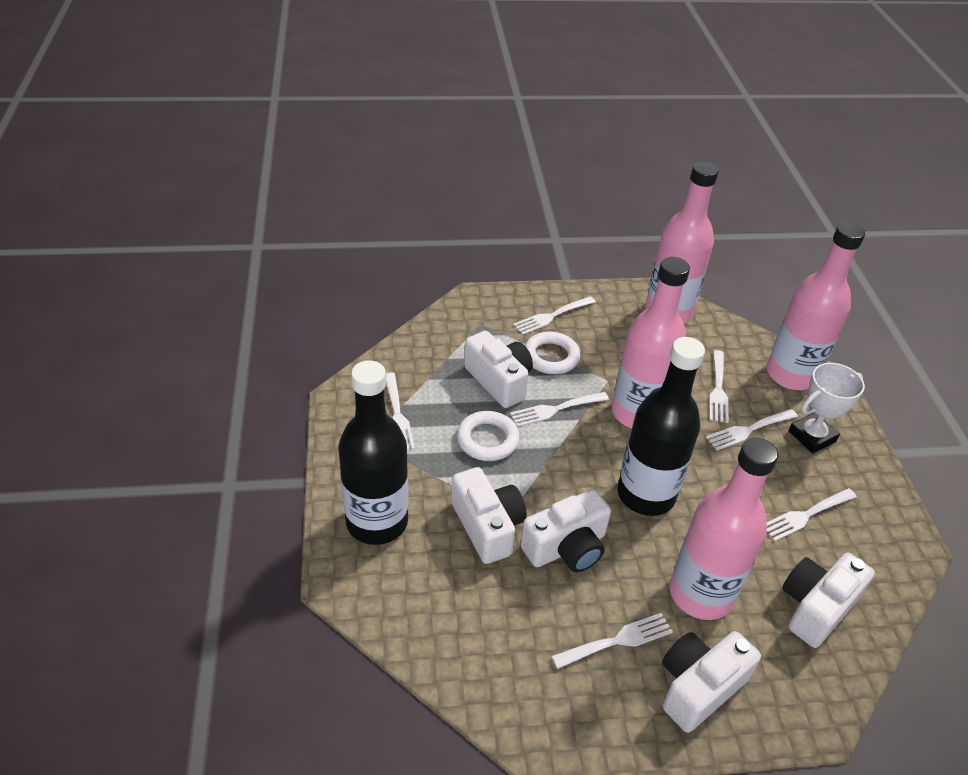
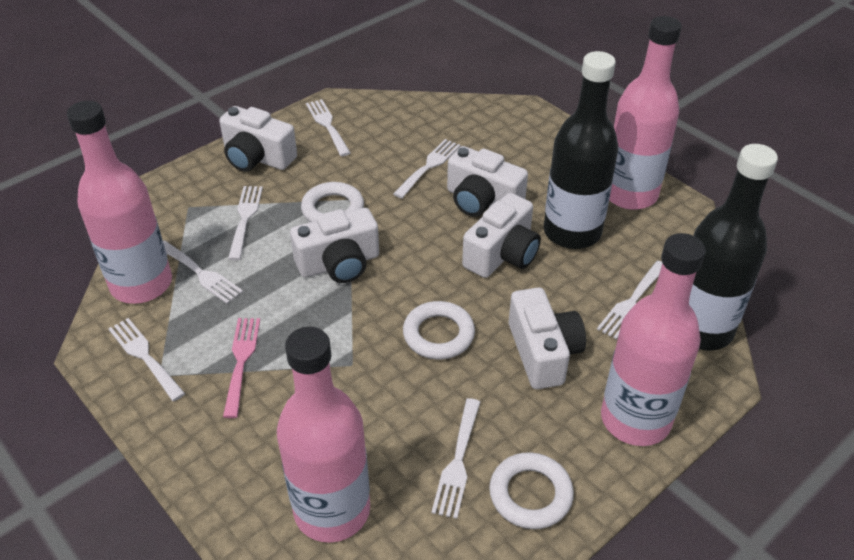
pink fork: 0 -> 1
white ring: 2 -> 3
white trophy: 1 -> 0

